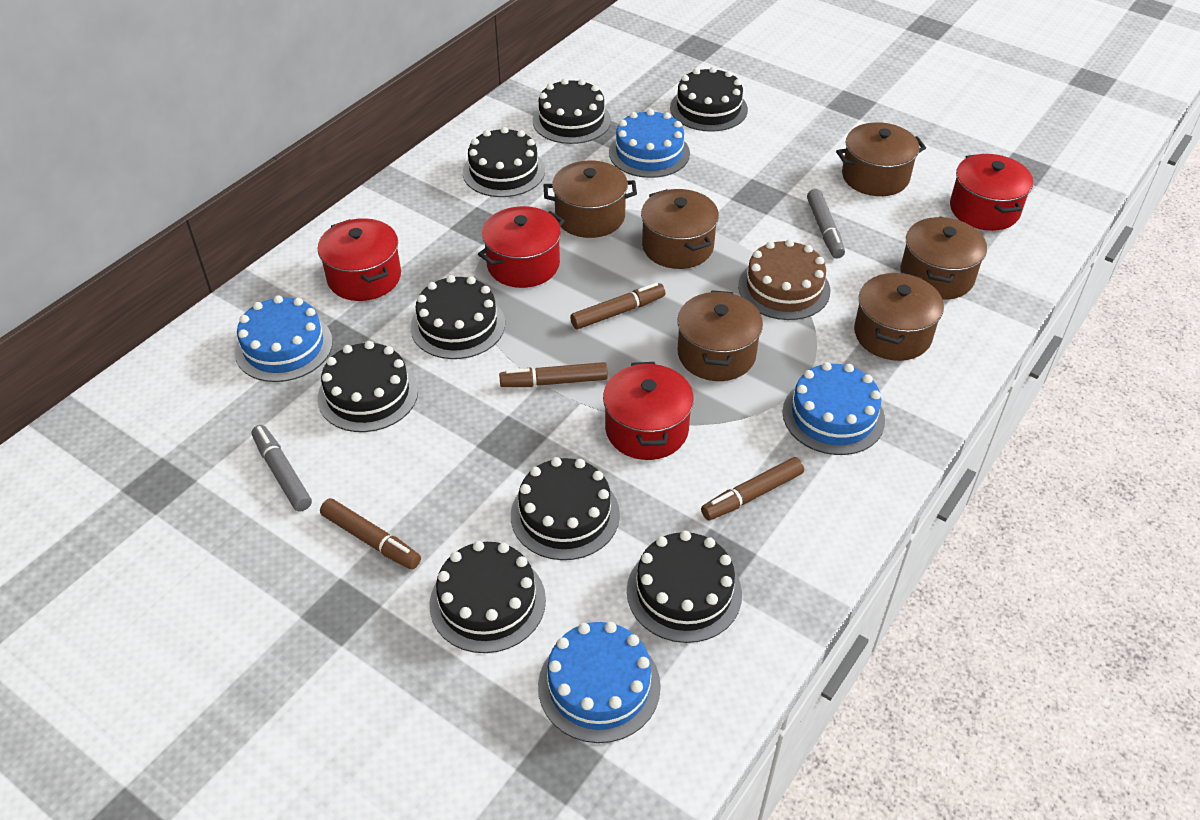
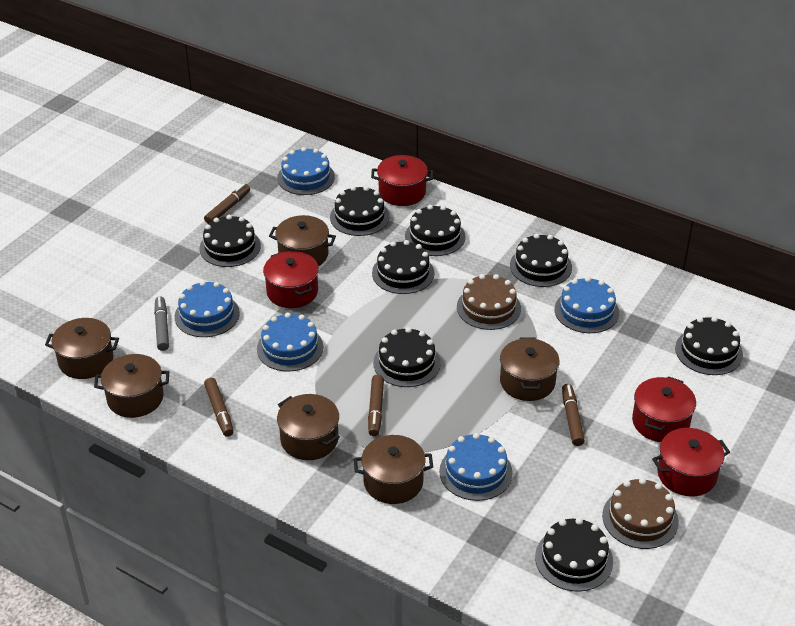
blue cake: 4 -> 5
brown cake: 1 -> 2
grey marker: 2 -> 1

